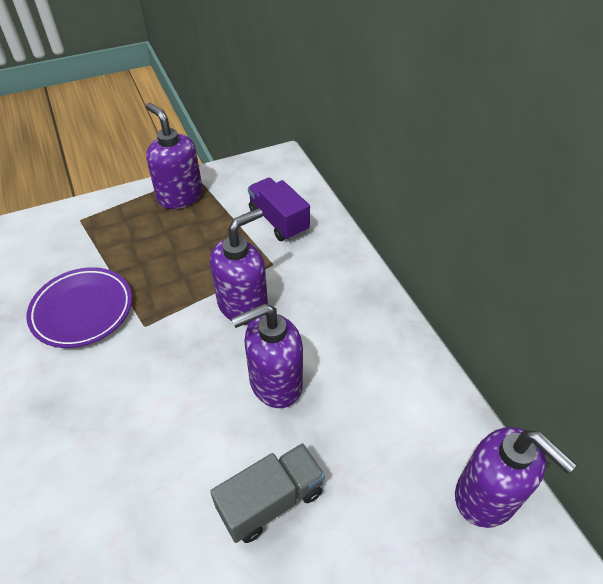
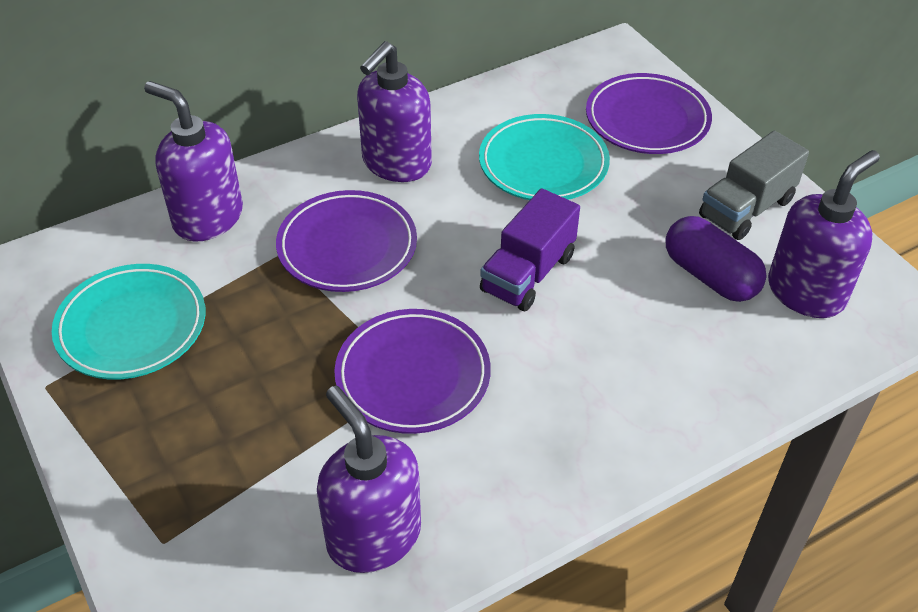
purple capsule: 0 -> 1
purple plate: 1 -> 3
turquoise plate: 0 -> 2

